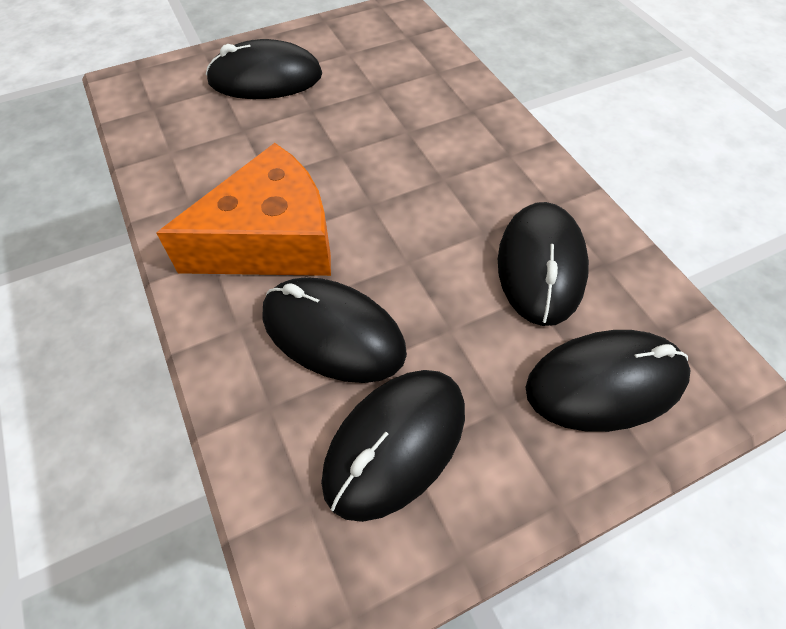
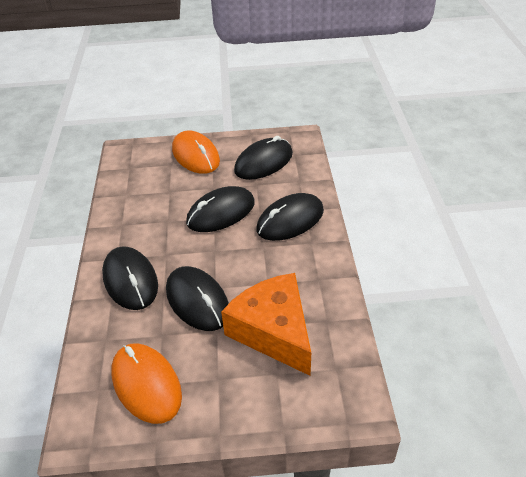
orange mouse: 0 -> 2

